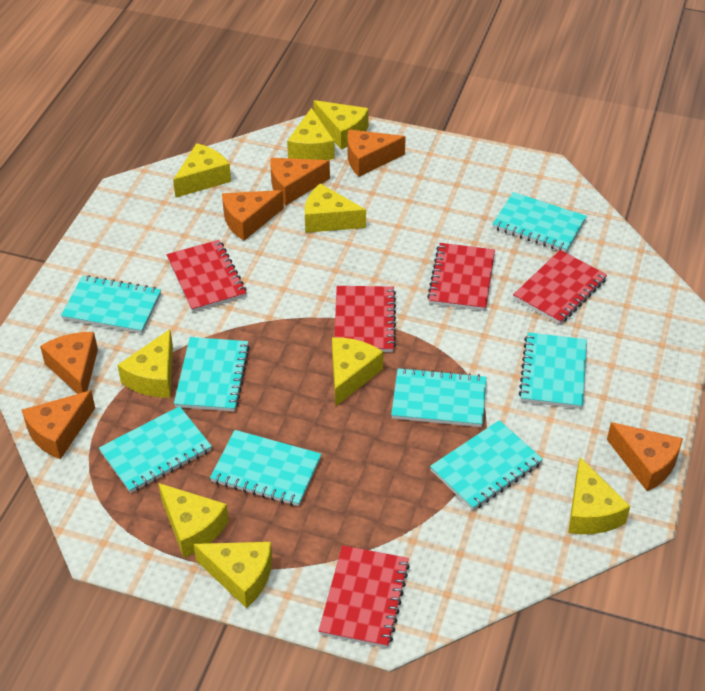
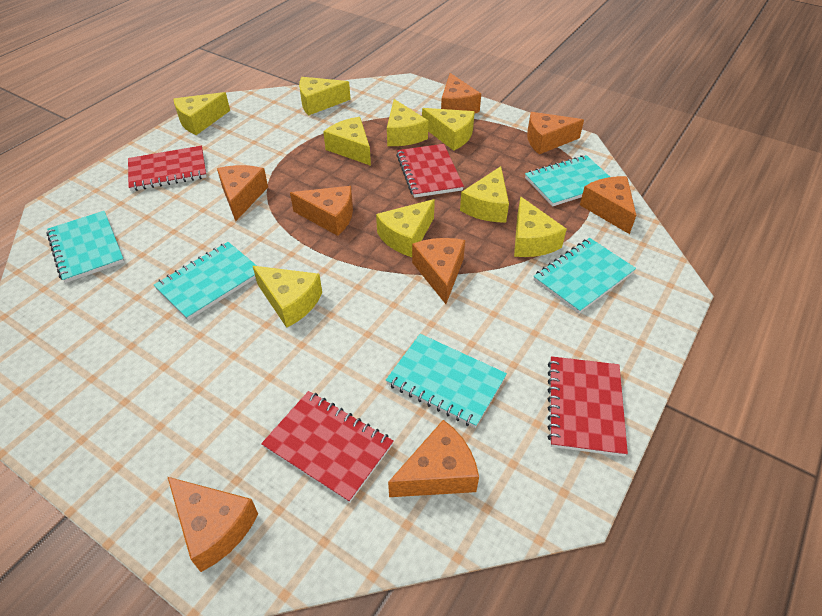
orange cheese: 6 -> 8
red notebook: 5 -> 4
turquoise notebook: 8 -> 5

